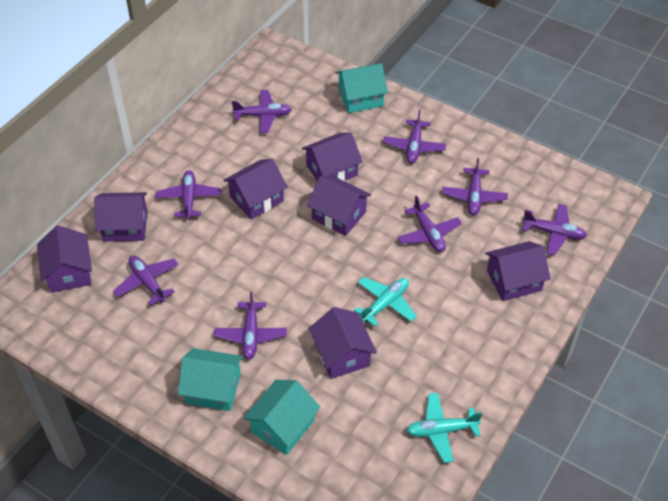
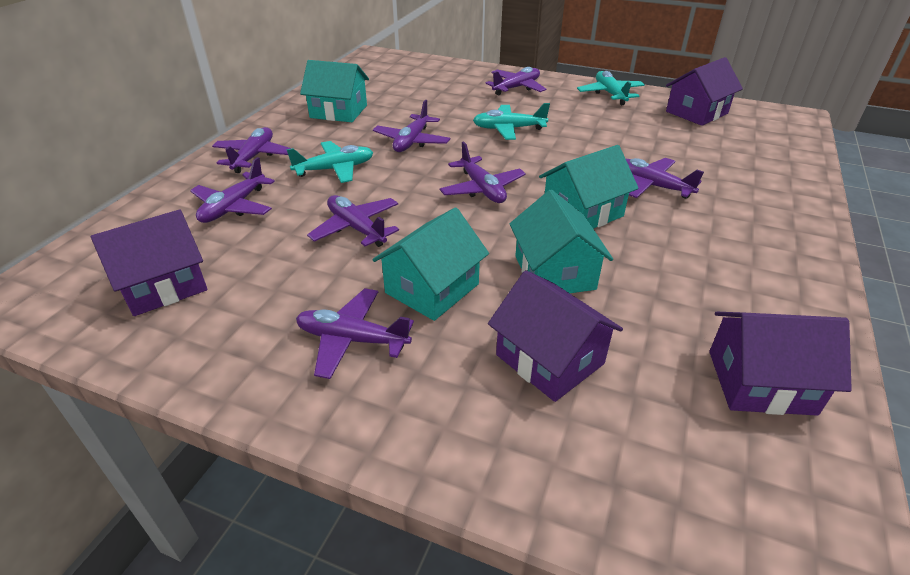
purple house: 7 -> 4
turquoise house: 3 -> 4
turquoise plane: 2 -> 3

